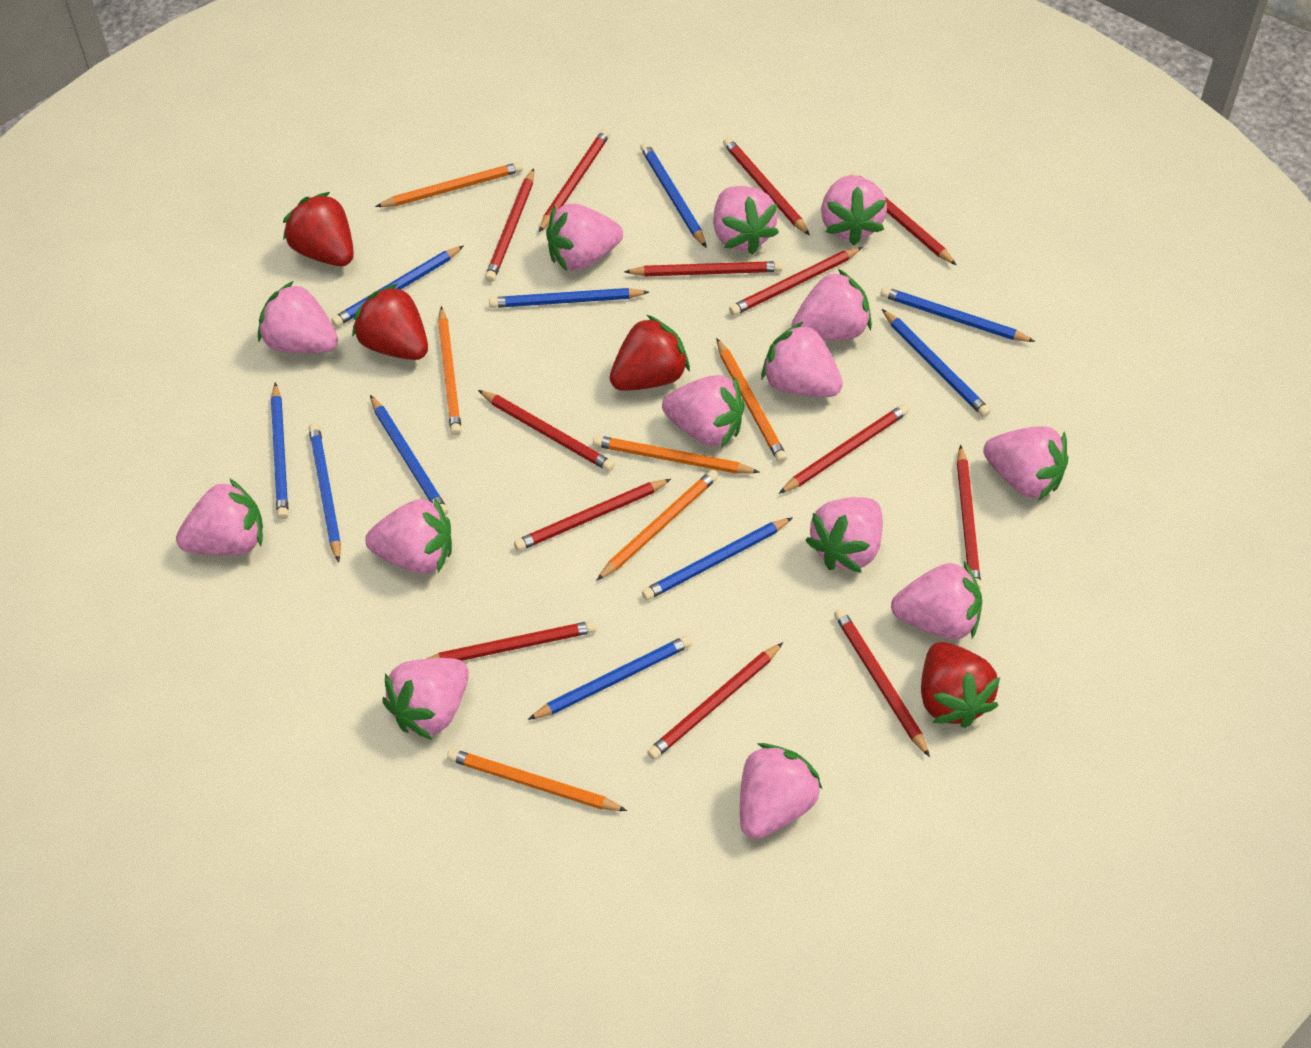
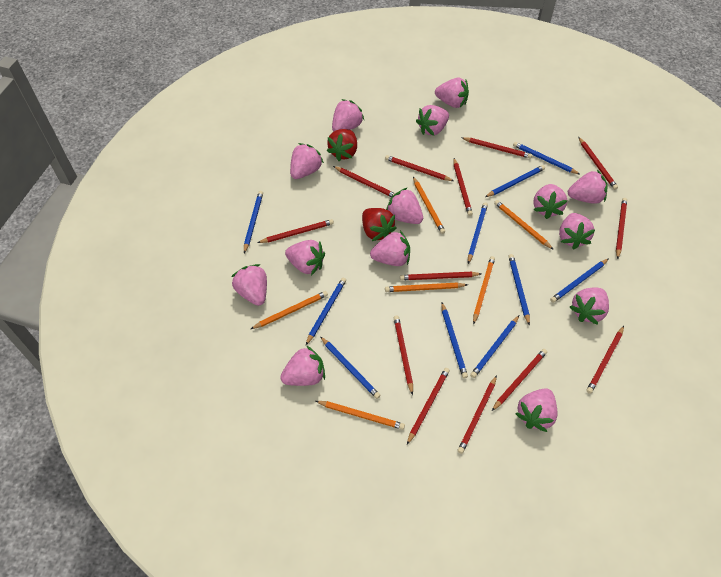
red strawberry: 4 -> 2

